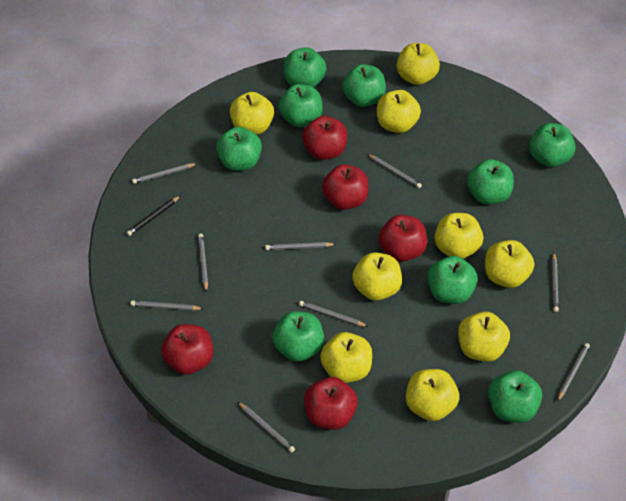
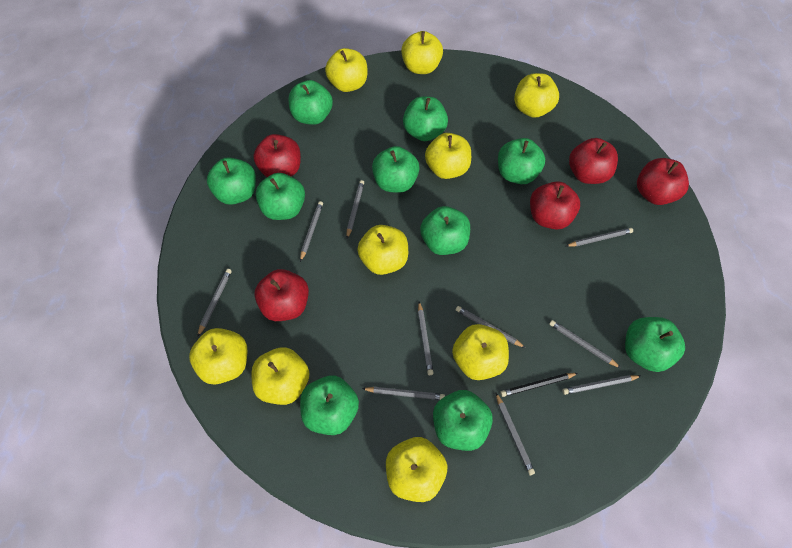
green apple: 9 -> 10
grey pencil: 9 -> 10

